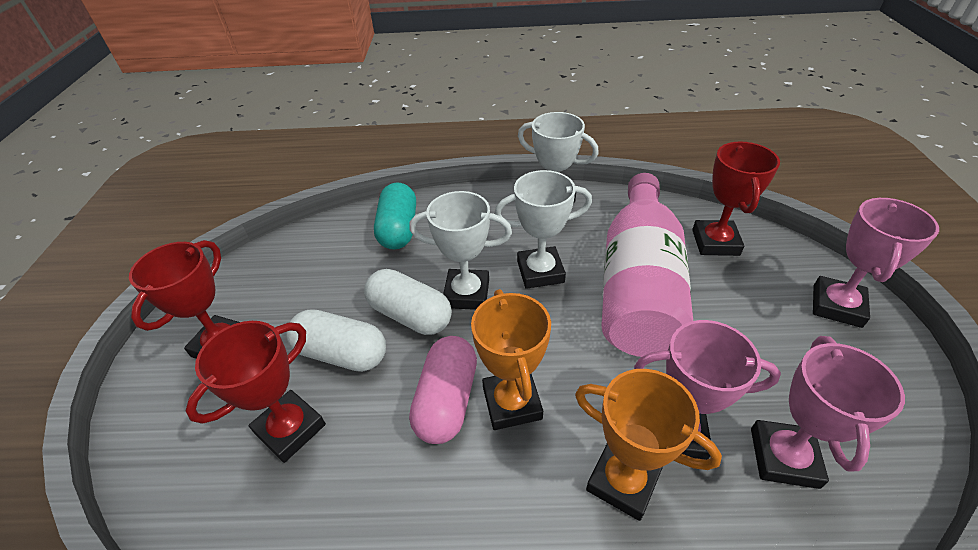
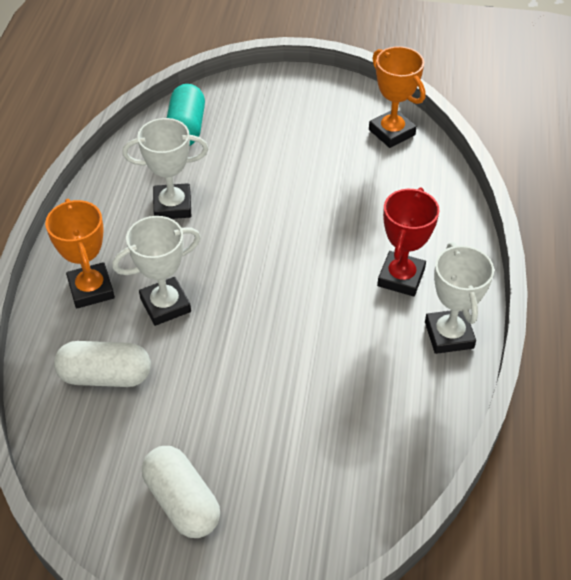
pink bottle: 1 -> 0
pink capsule: 1 -> 0
pink trophy: 3 -> 0
red trophy: 3 -> 1

